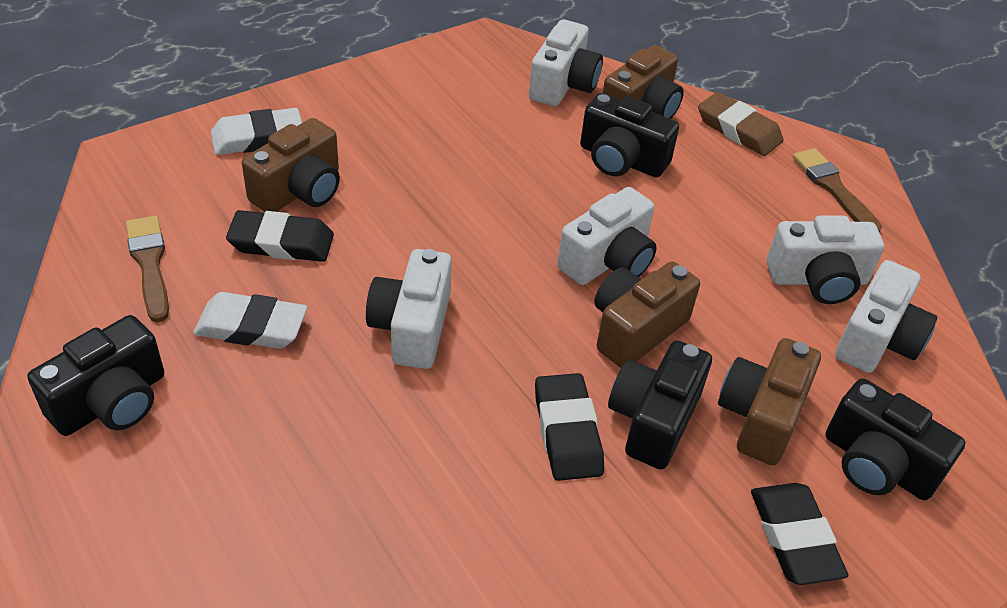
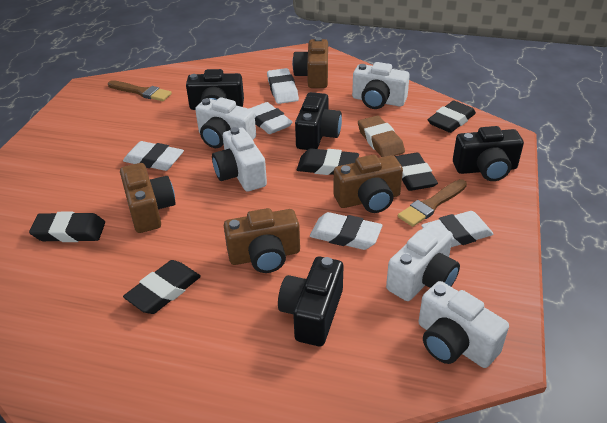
black eraser: 3 -> 5
white eraser: 2 -> 5

